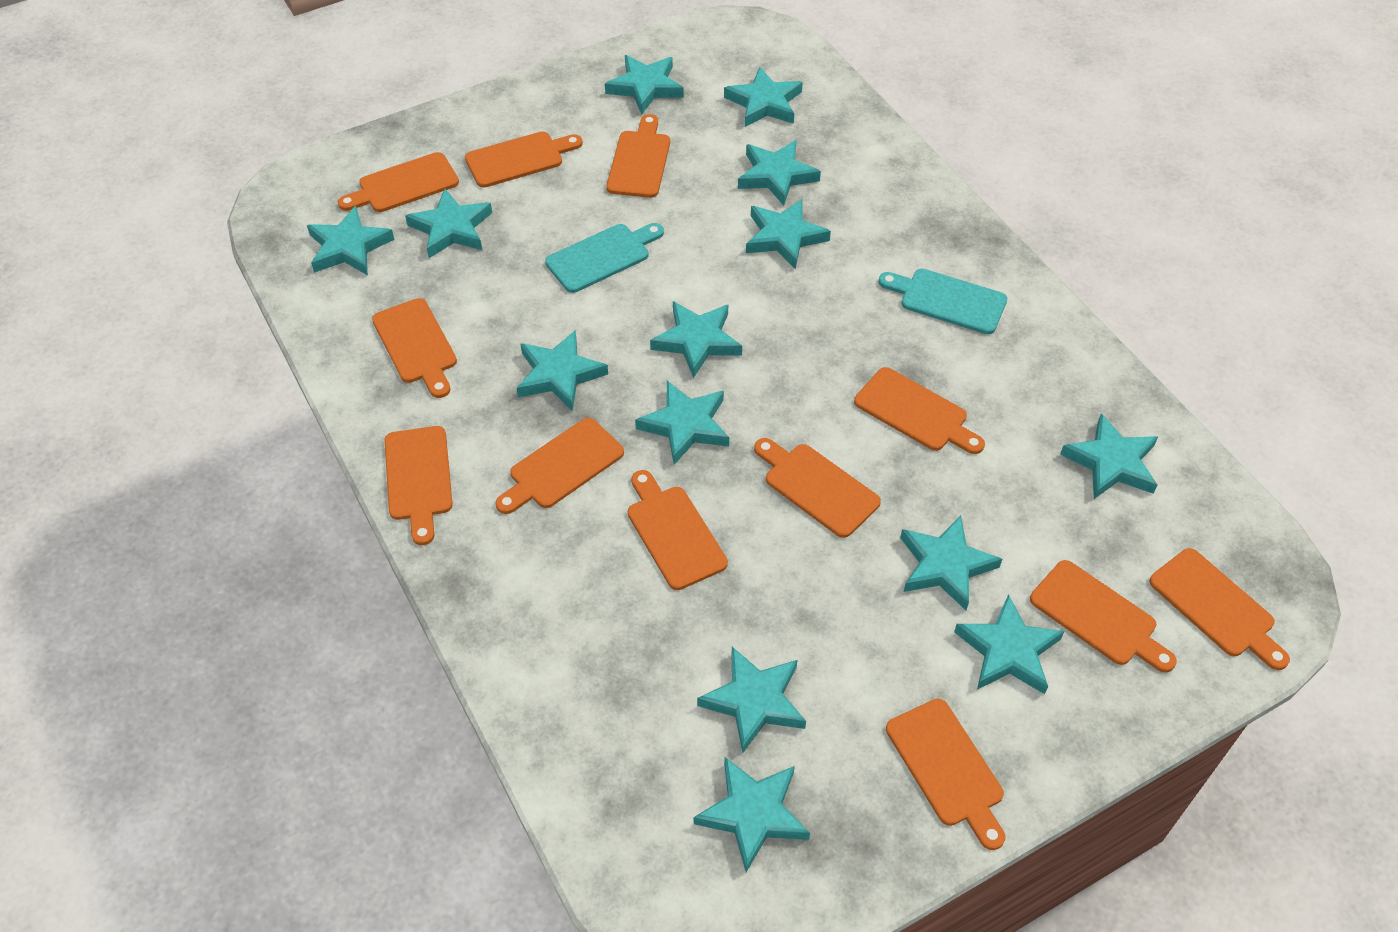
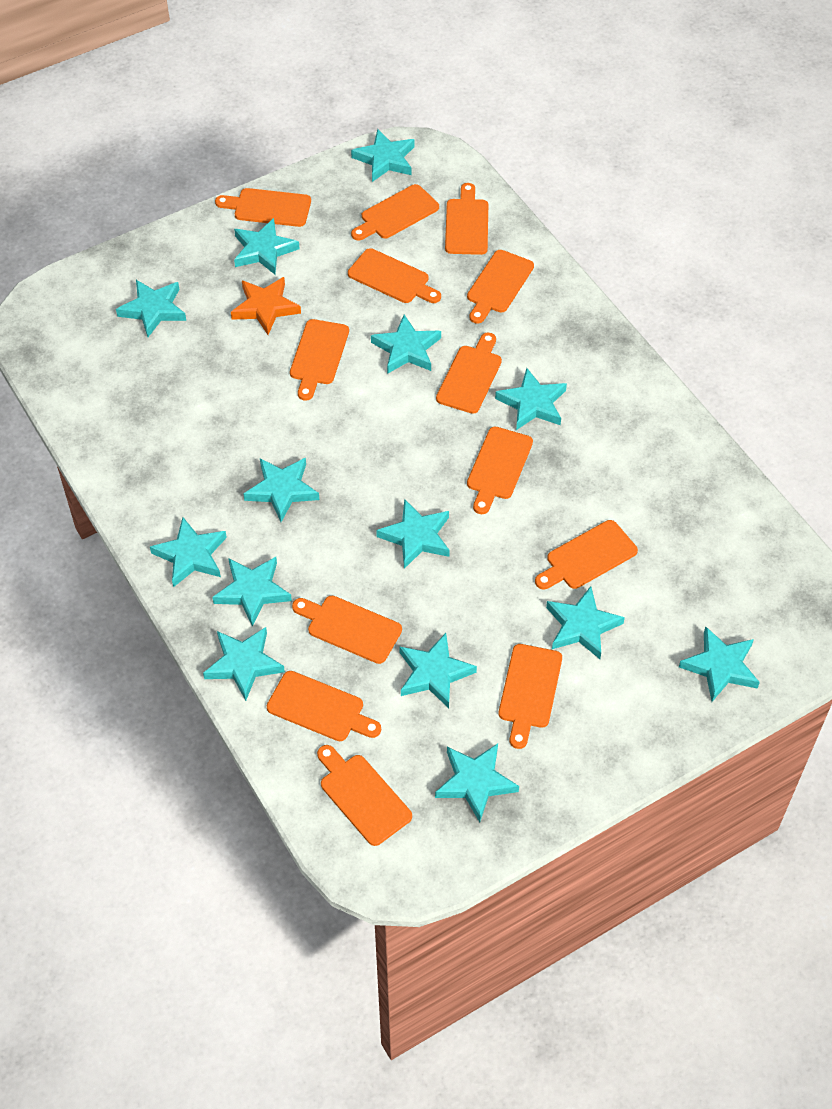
orange cutting board: 12 -> 13
orange star: 0 -> 1
turquoise cutting board: 2 -> 0

